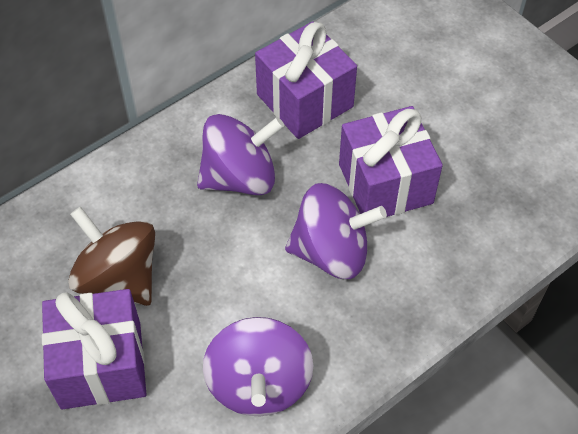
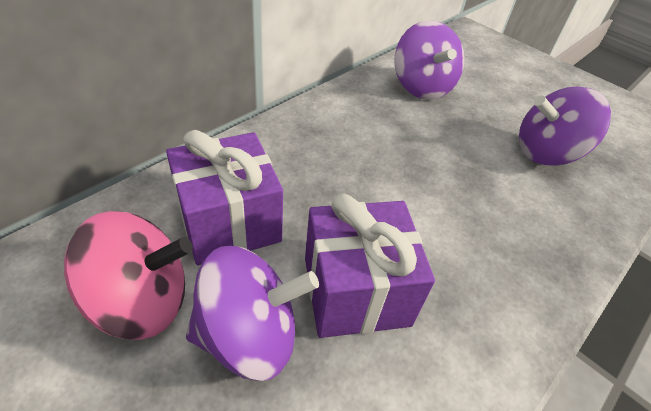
brown spinning top: 1 -> 0
pink spinning top: 0 -> 1
purple gift: 3 -> 2

